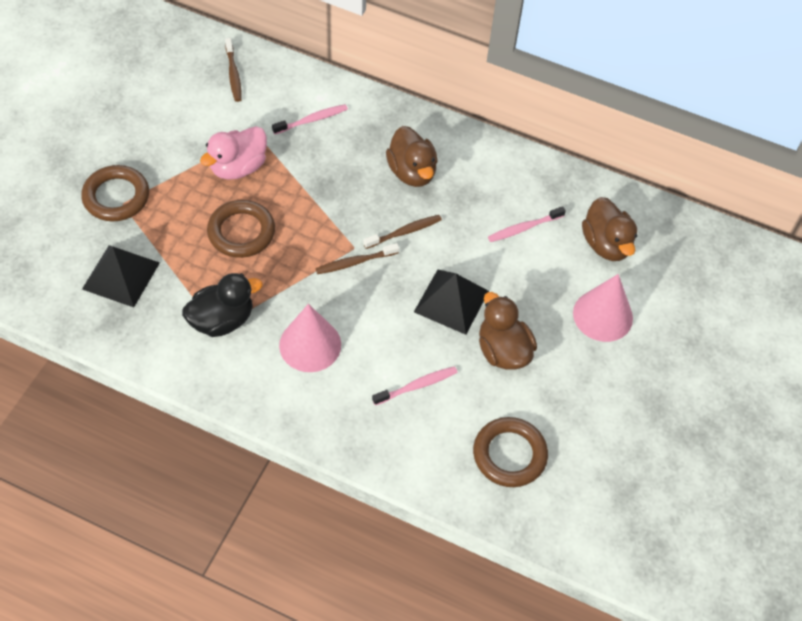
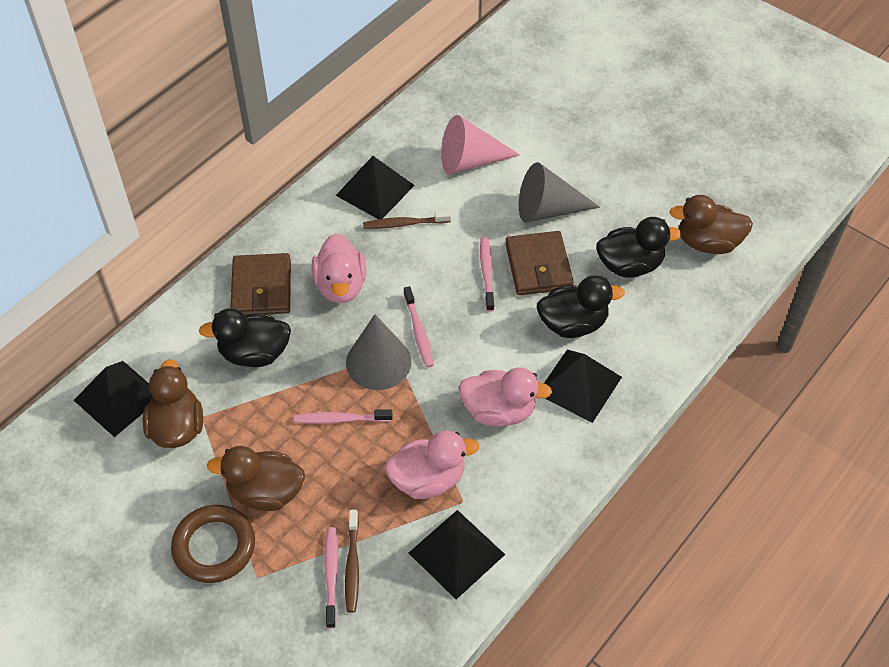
black duck: 1 -> 3
black pyramid: 2 -> 4
brown ring: 3 -> 1
brown toothbrush: 3 -> 2
brown wallet: 0 -> 2
grey cone: 0 -> 2
pink cone: 2 -> 1
pink duck: 1 -> 3
pink toothbrush: 3 -> 4

